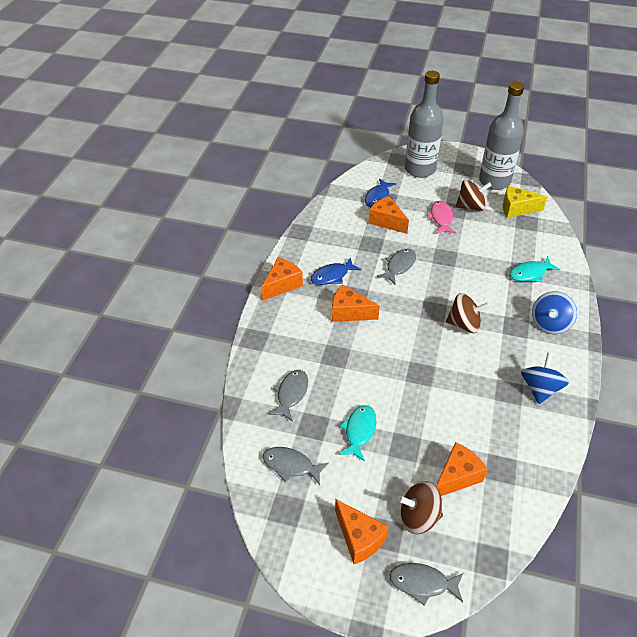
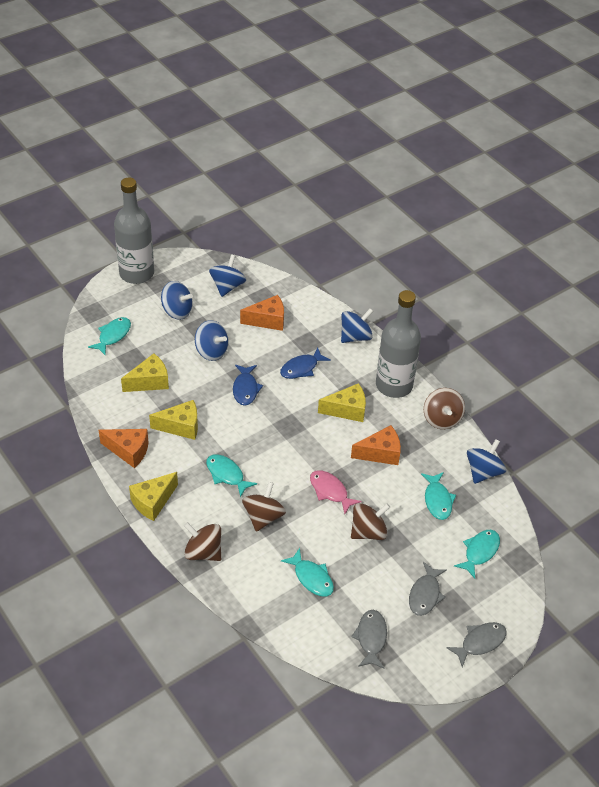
blue spinning top: 2 -> 5
brown spinning top: 3 -> 4
grey fish: 4 -> 3
orange cheese: 5 -> 3
turquoise fish: 2 -> 5
yellow cheese: 1 -> 4

